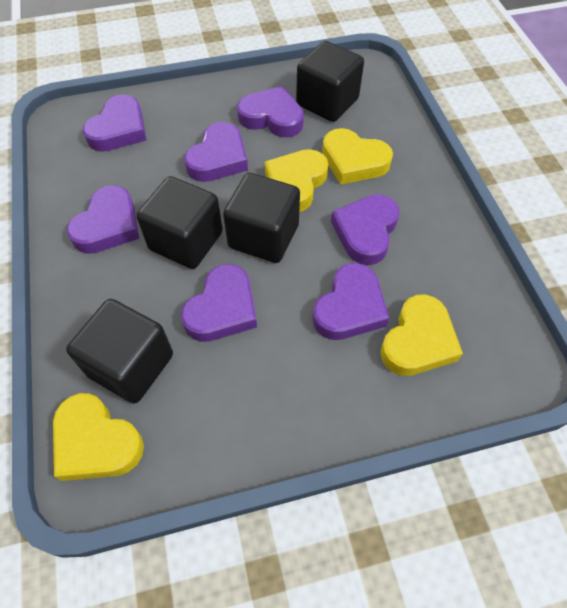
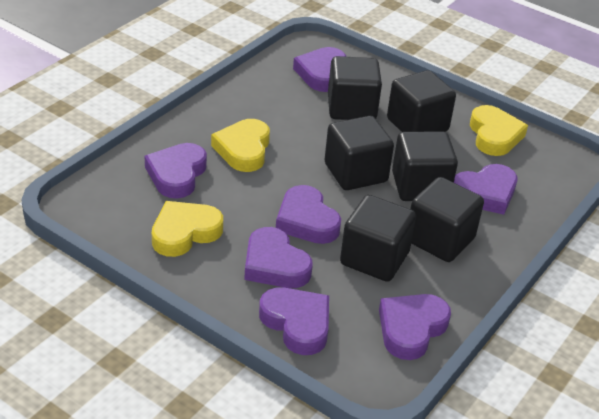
black cube: 4 -> 6
yellow heart: 4 -> 3

